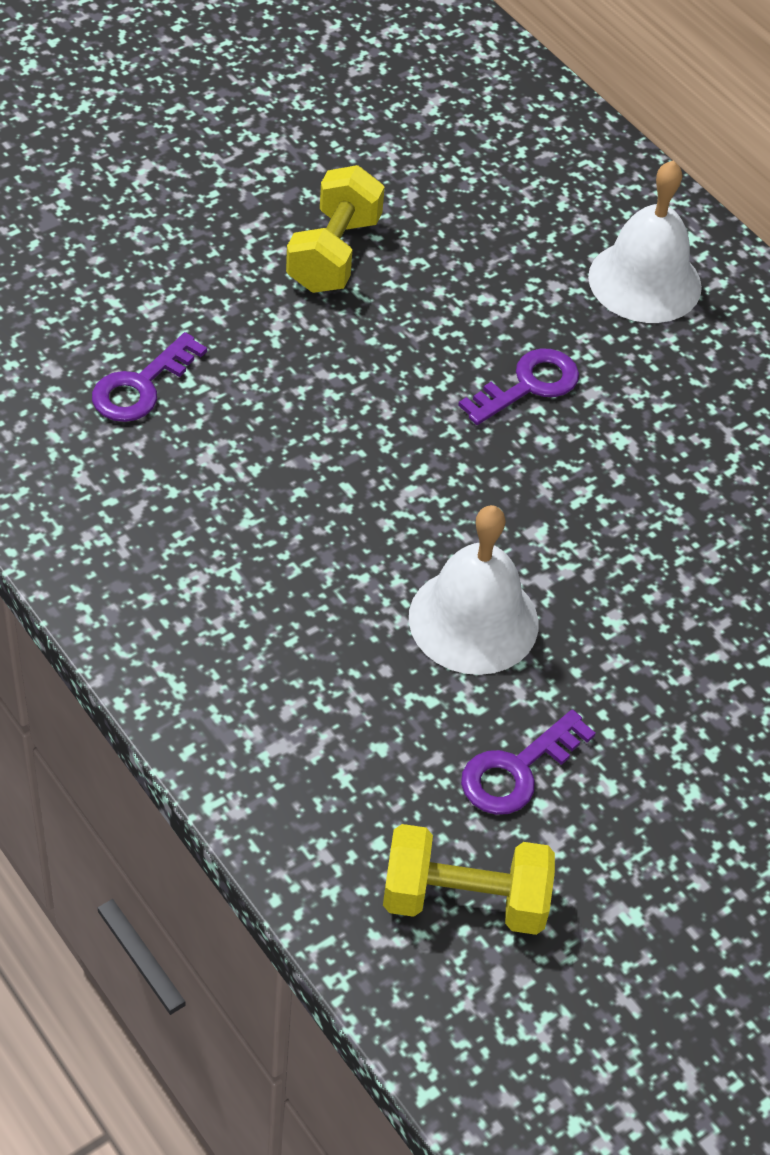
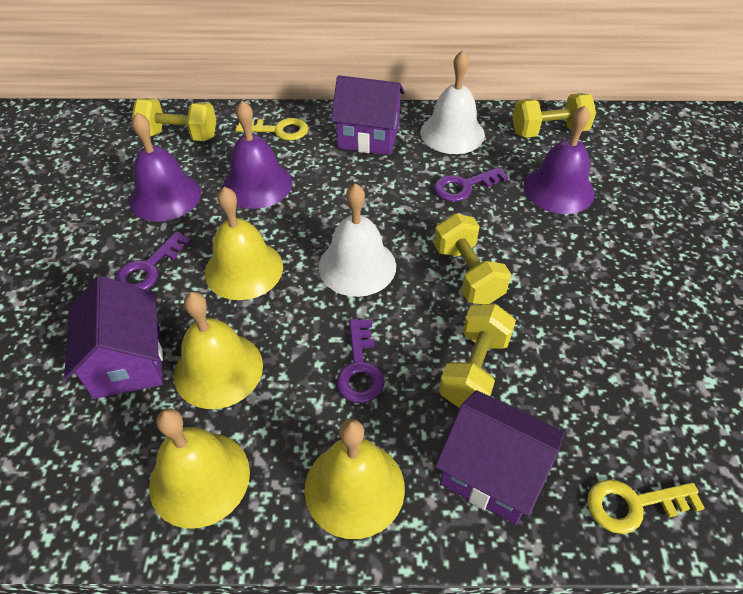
purple bell: 0 -> 3
purple house: 0 -> 3
yellow bell: 0 -> 4
yellow dumbbell: 2 -> 4
yellow key: 0 -> 2

